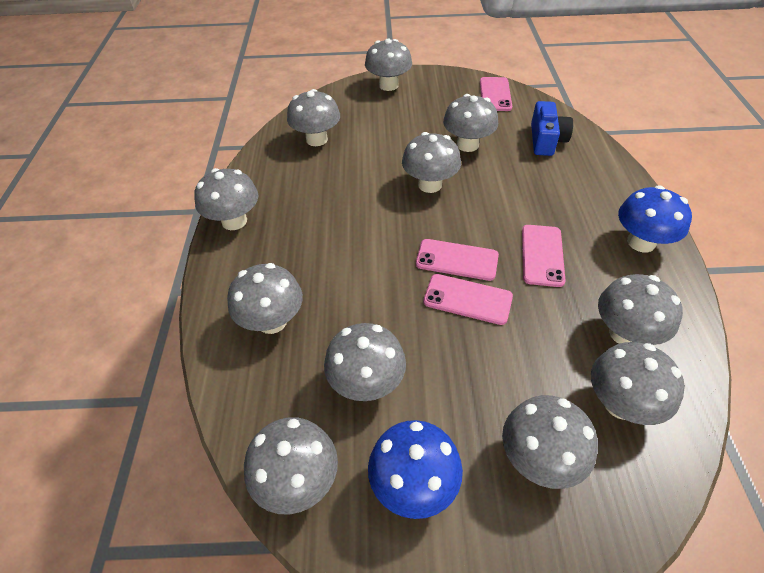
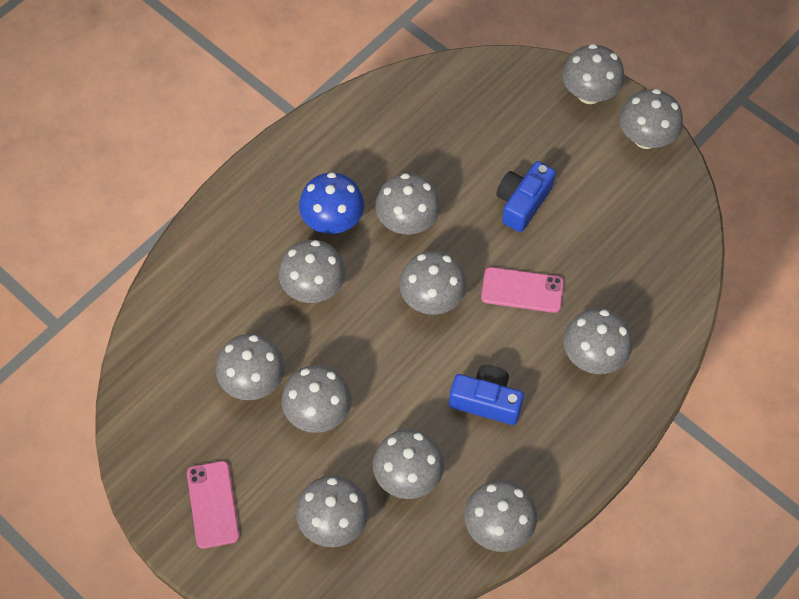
blue camera: 1 -> 2
blue mushroom: 2 -> 1
pink phone: 4 -> 2

